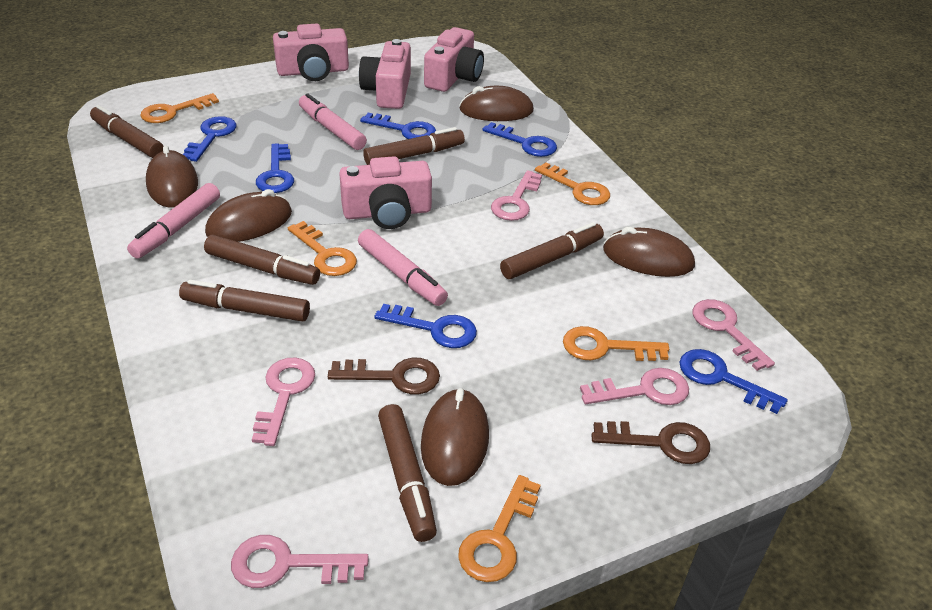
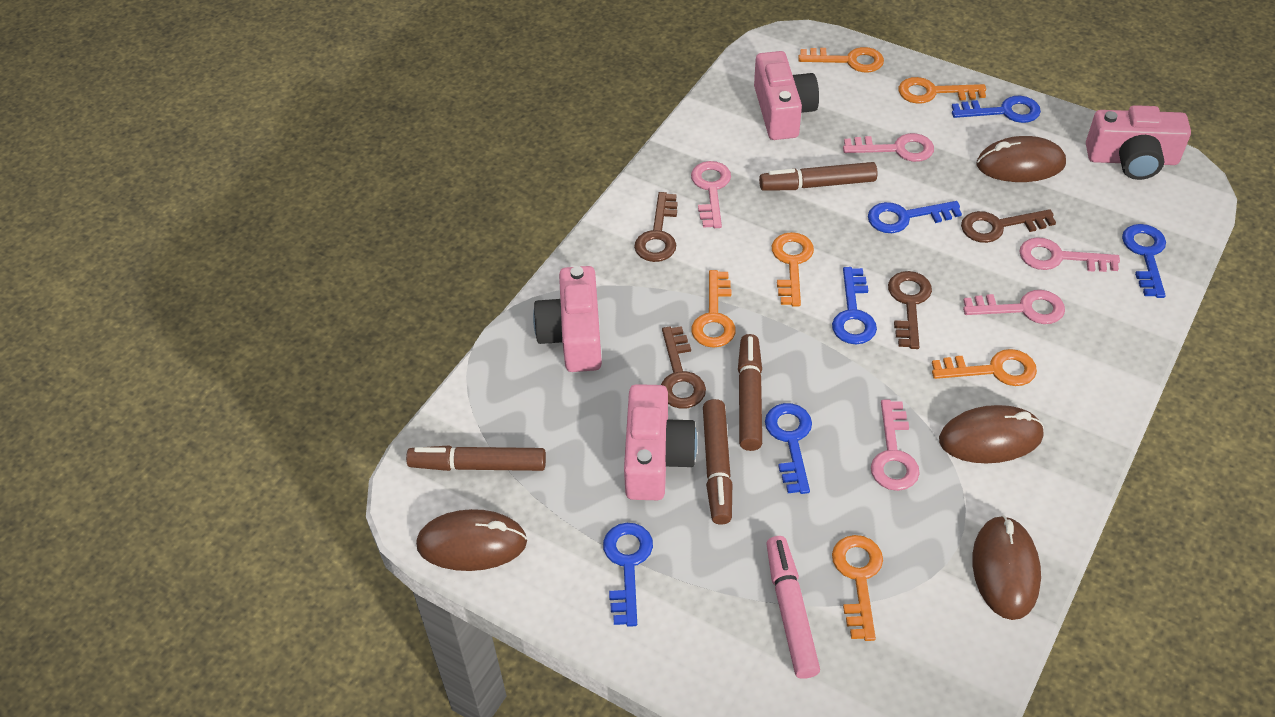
brown key: 2 -> 4
brown marker: 6 -> 4
brown mouse: 5 -> 4
orange key: 5 -> 6
pink marker: 3 -> 1

